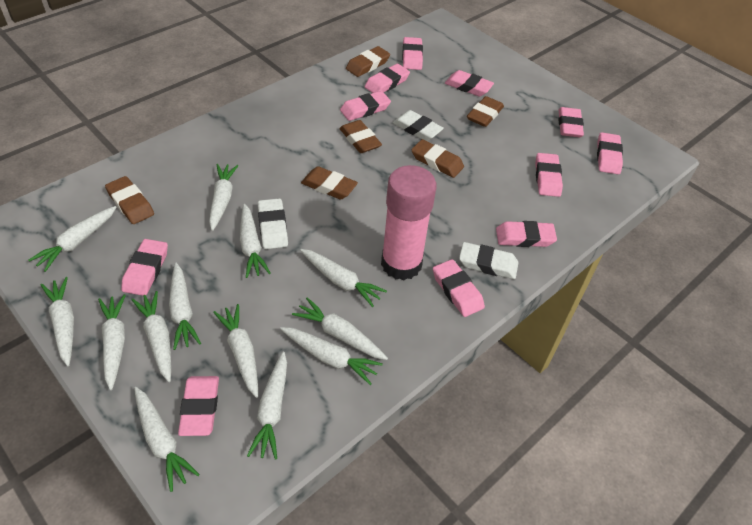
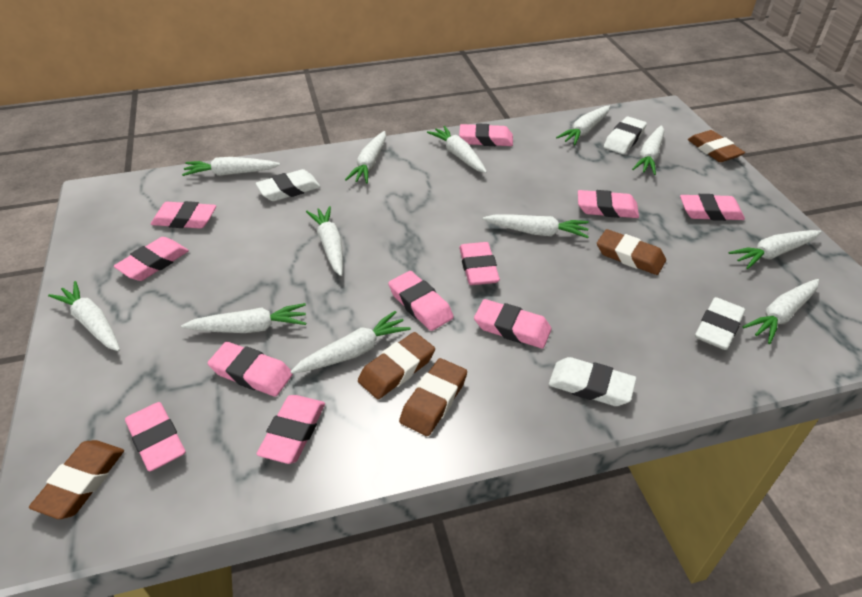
brown eraser: 6 -> 5
pink glue stick: 1 -> 0
white carrot: 13 -> 12
white eraser: 3 -> 4

